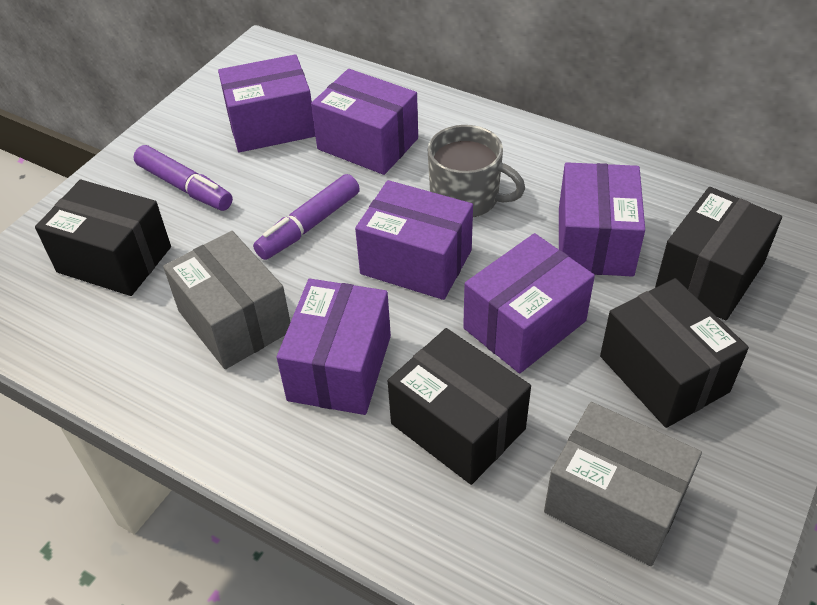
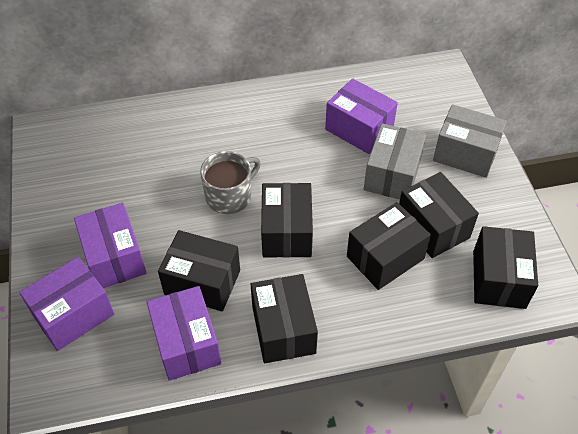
black box: 4 -> 6
purple box: 6 -> 4
purple marker: 2 -> 0

